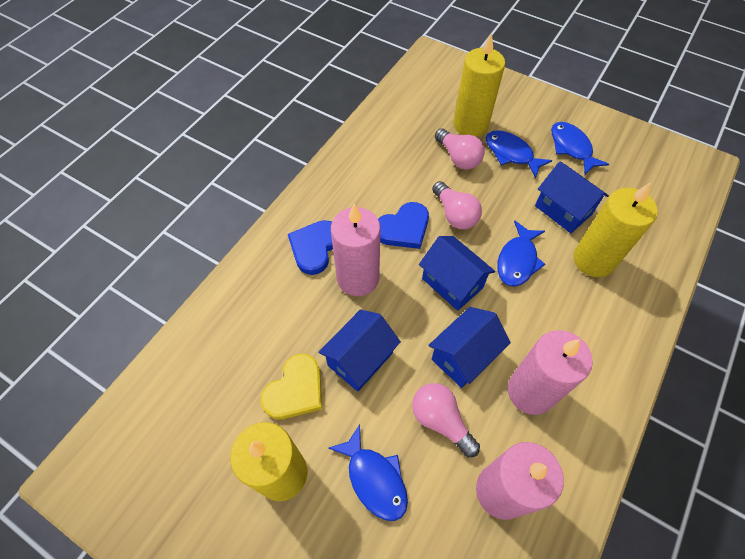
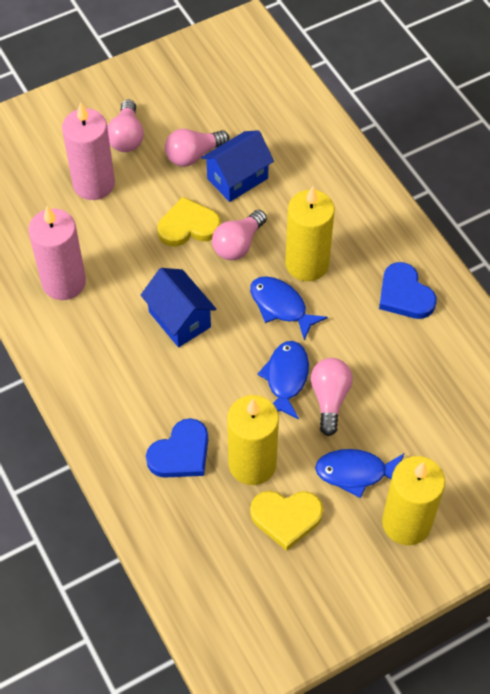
blue fish: 4 -> 3
blue house: 4 -> 2
pink candle: 3 -> 2
pink light bulb: 3 -> 4
yellow heart: 1 -> 2

